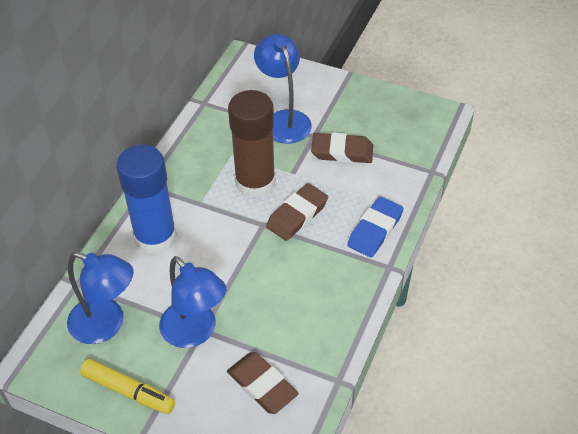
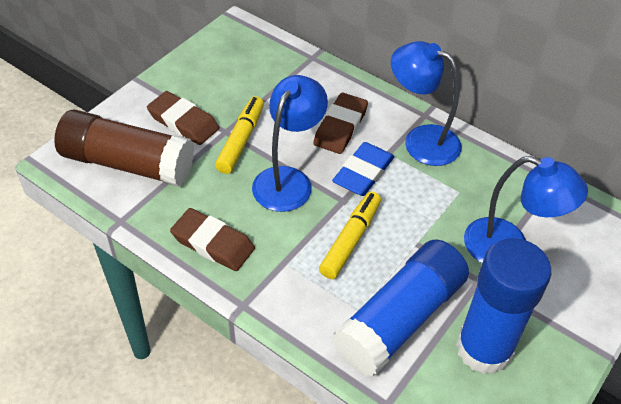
blue glue stick: 1 -> 2
yellow marker: 1 -> 2

